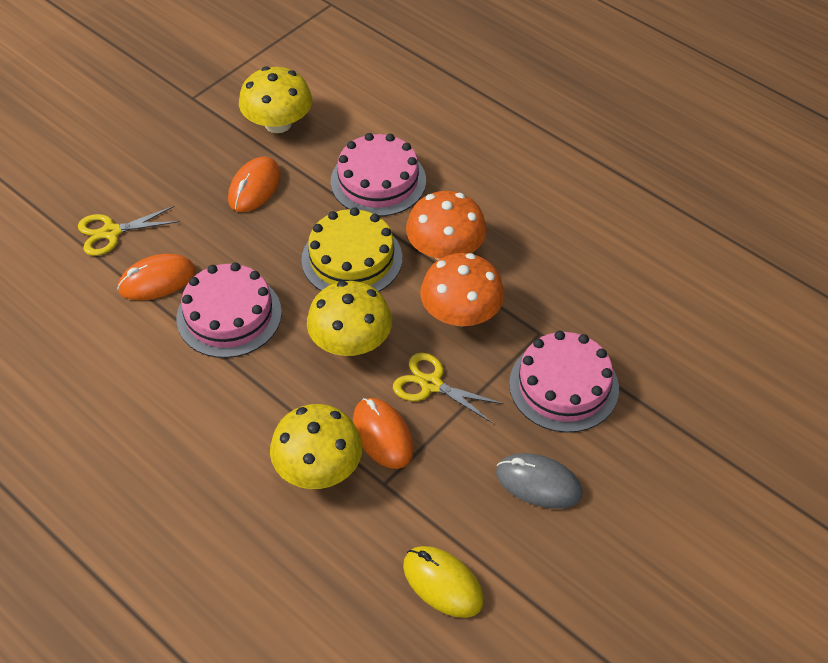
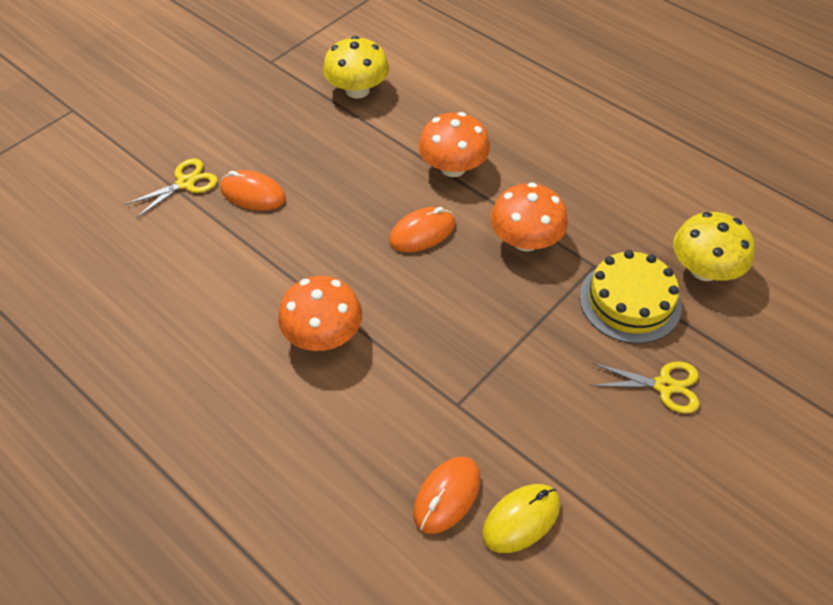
grey mouse: 1 -> 0
orange mushroom: 2 -> 3
pink cake: 3 -> 0
yellow mushroom: 3 -> 2

